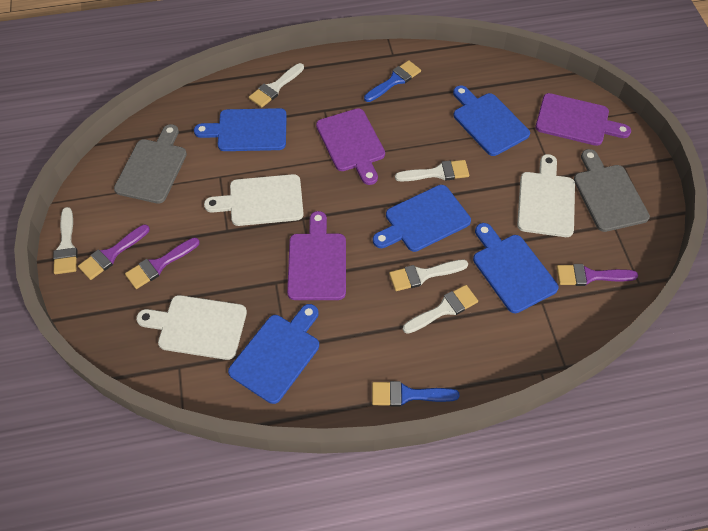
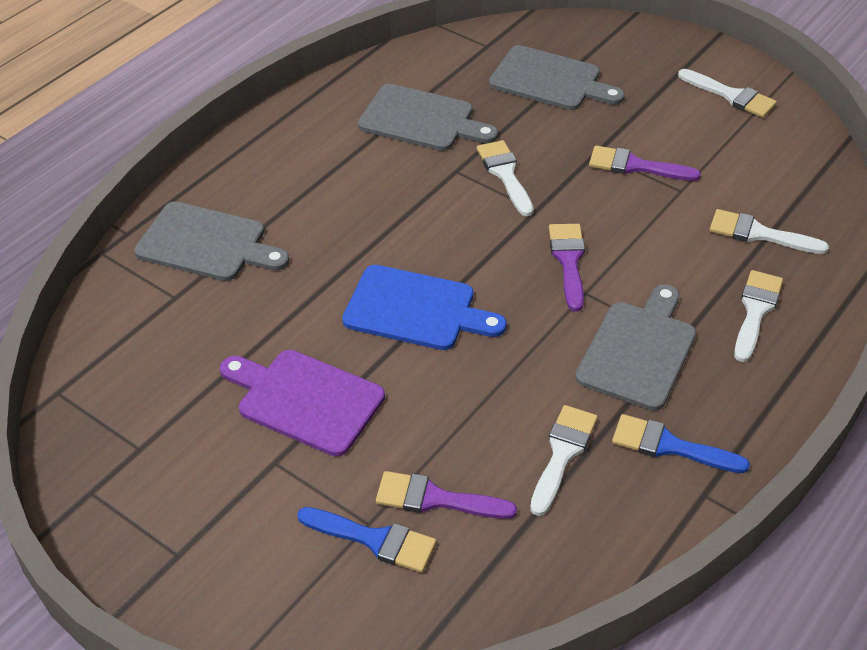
blue cutting board: 5 -> 1
grey cutting board: 2 -> 4
purple cutting board: 3 -> 1
white cutting board: 3 -> 0

